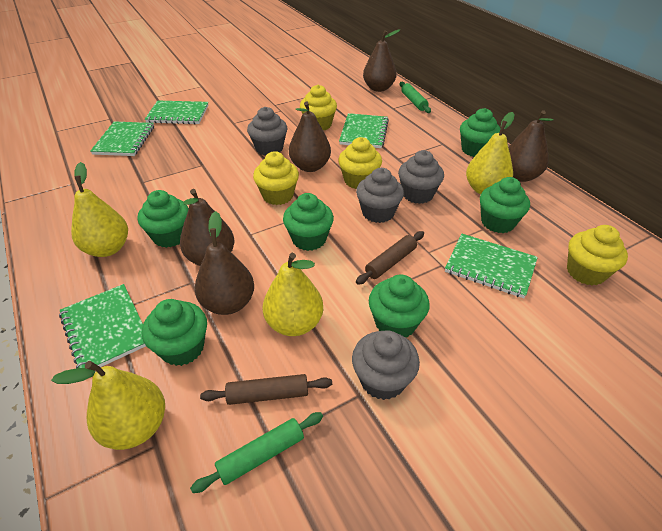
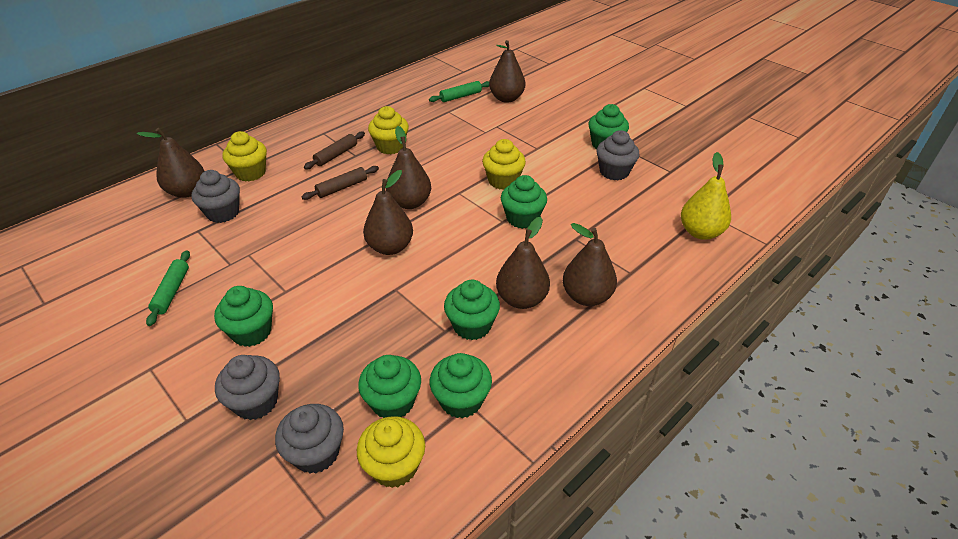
brown pear: 5 -> 6
green notebook: 5 -> 0
yellow pear: 4 -> 1

